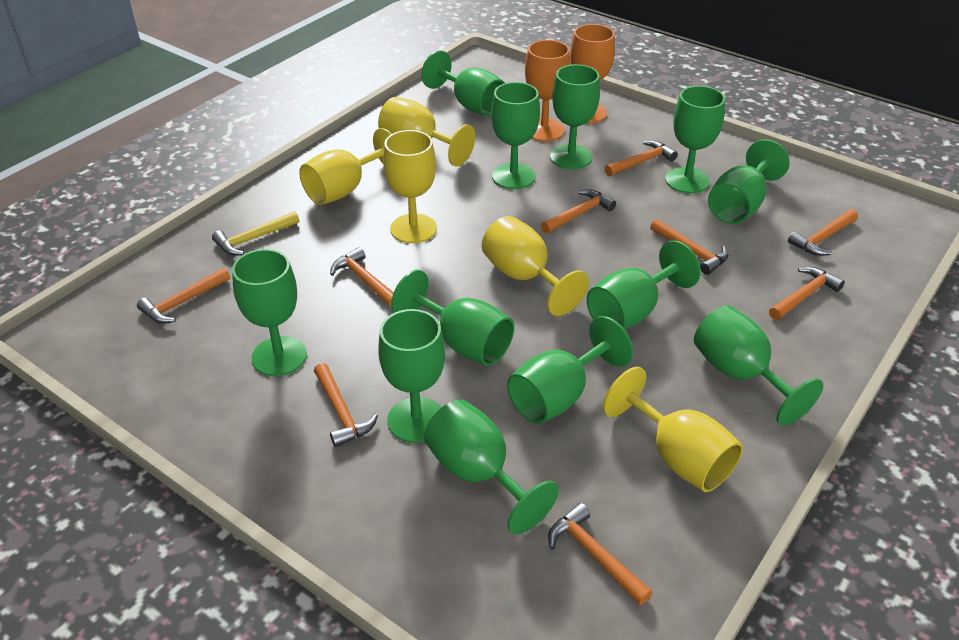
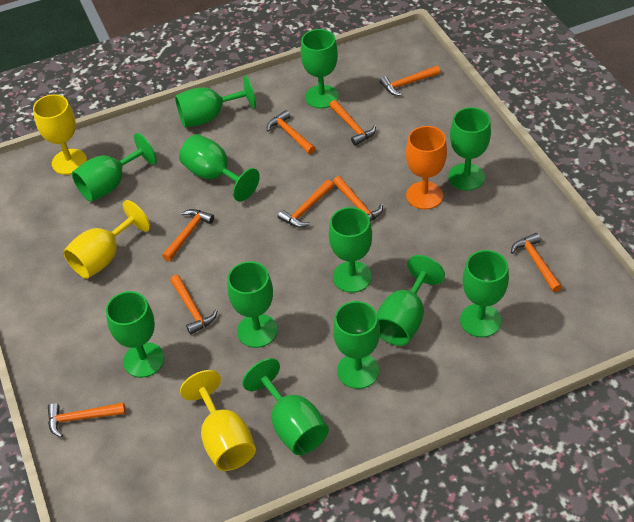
orange goblet: 2 -> 1
yellow goblet: 5 -> 3
yellow hammer: 1 -> 0

